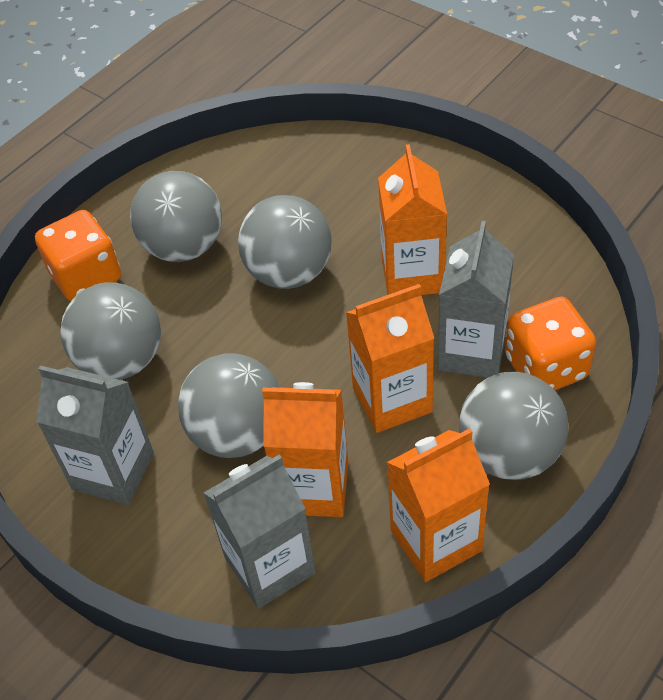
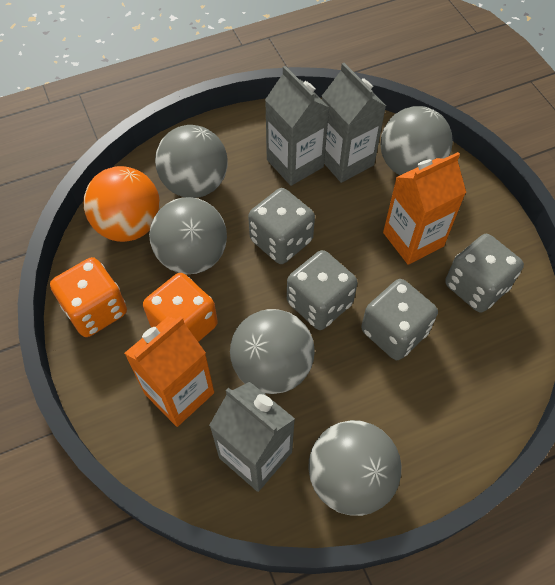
grey dice: 0 -> 4
orange ball: 0 -> 1
orange carton: 4 -> 2

